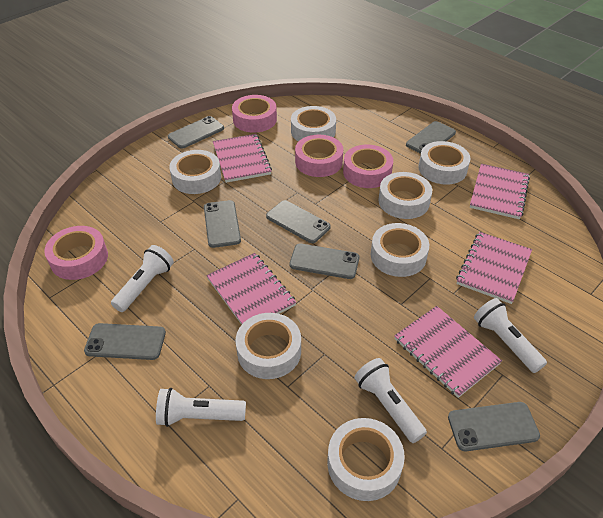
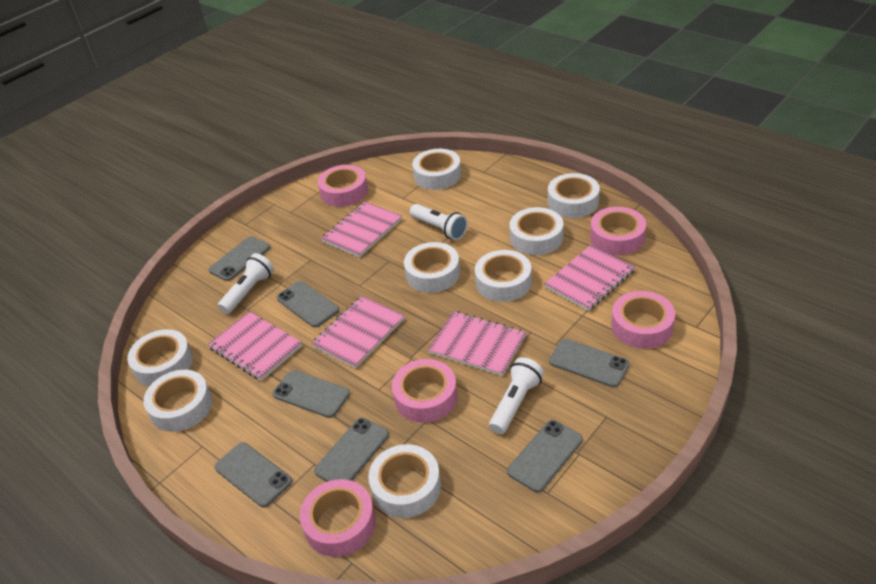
pink tape: 4 -> 5
white flashlight: 4 -> 3
white tape: 7 -> 8

